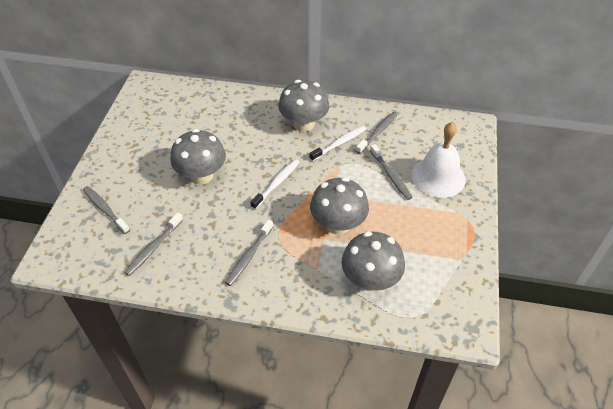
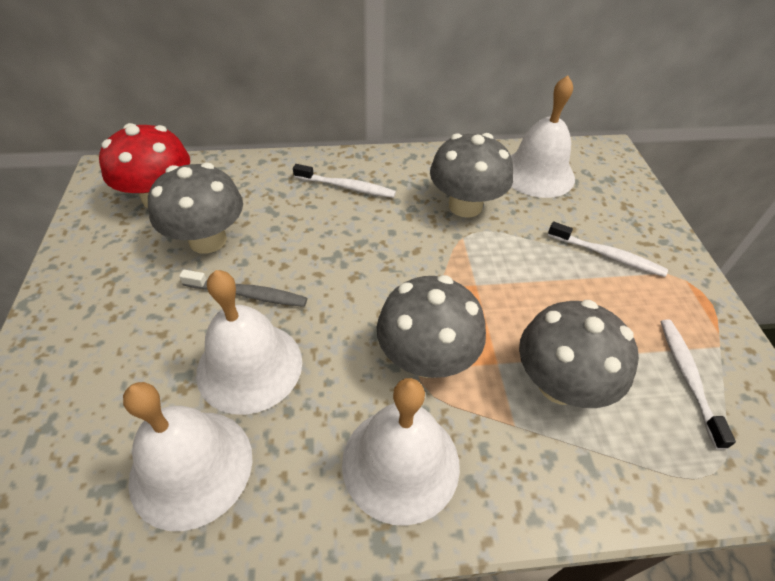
grey toothbrush: 5 -> 1
red mushroom: 0 -> 1
white bell: 1 -> 4
white toothbrush: 2 -> 3

